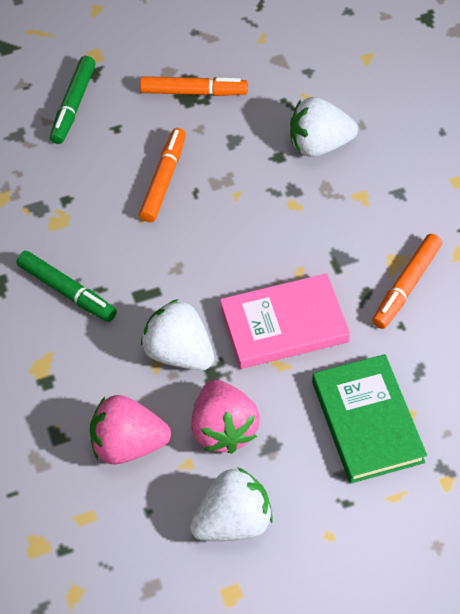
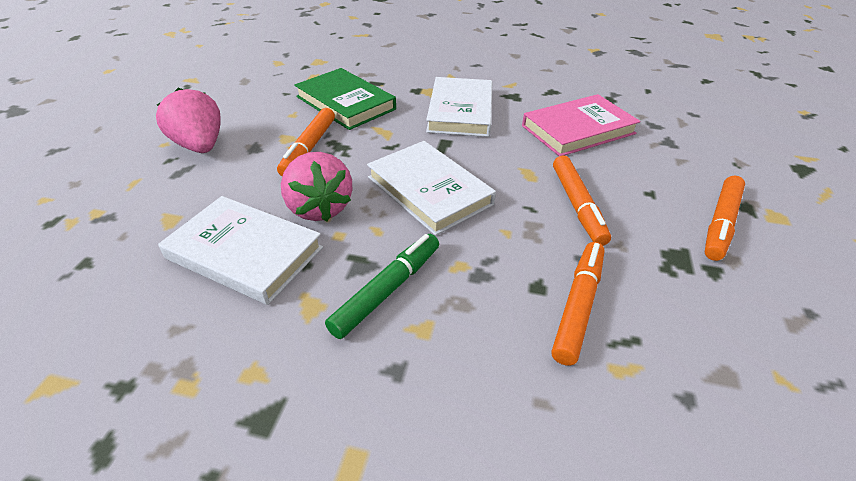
green marker: 2 -> 1
orange marker: 3 -> 4
white book: 0 -> 3
white strawberry: 3 -> 0

